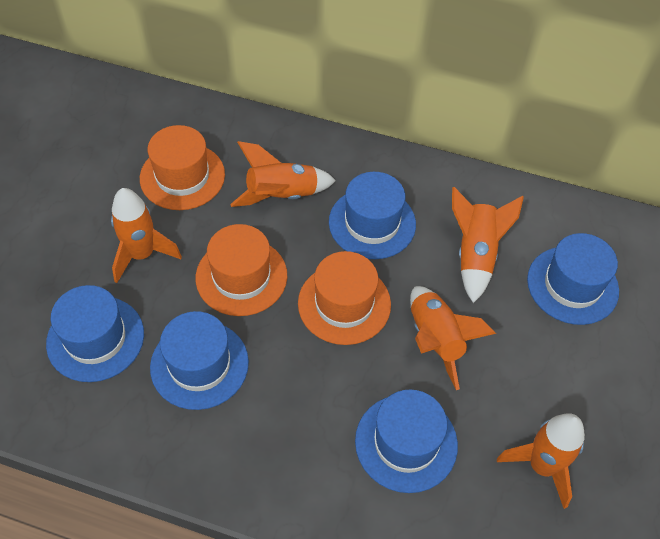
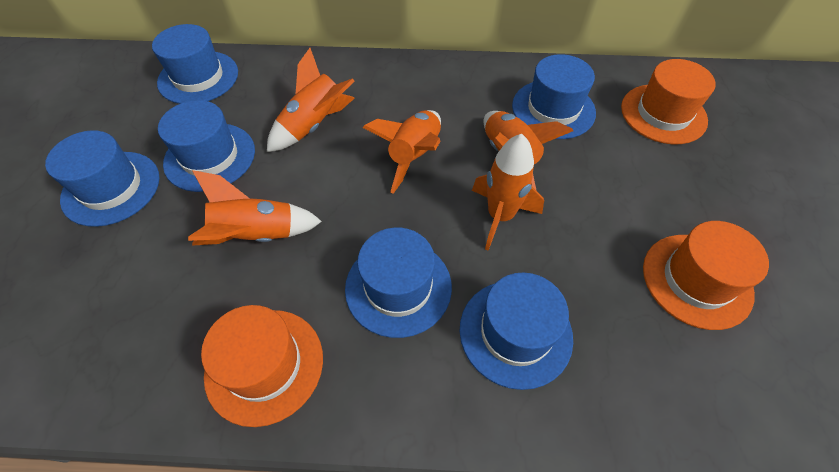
blue hat: 5 -> 6

